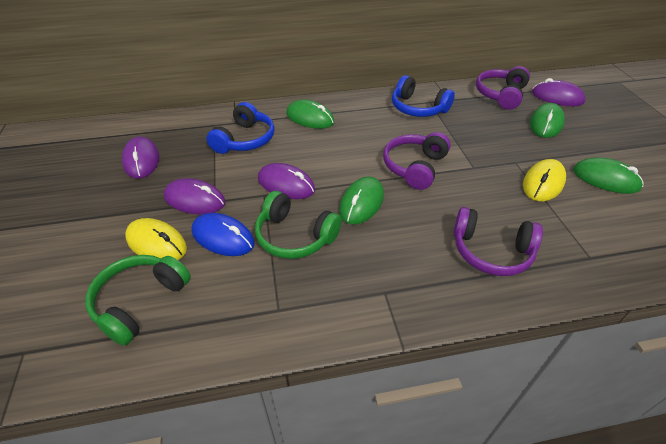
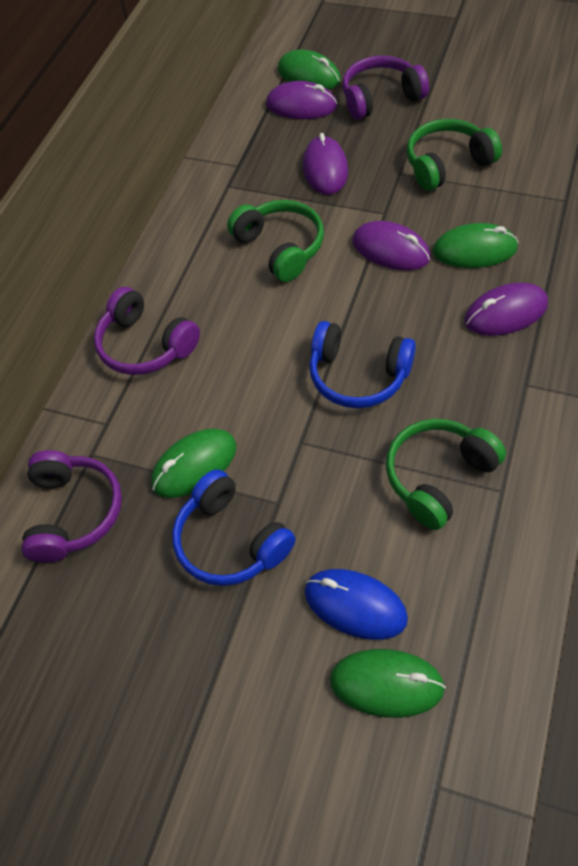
green headphones: 2 -> 3
yellow mouse: 2 -> 0

